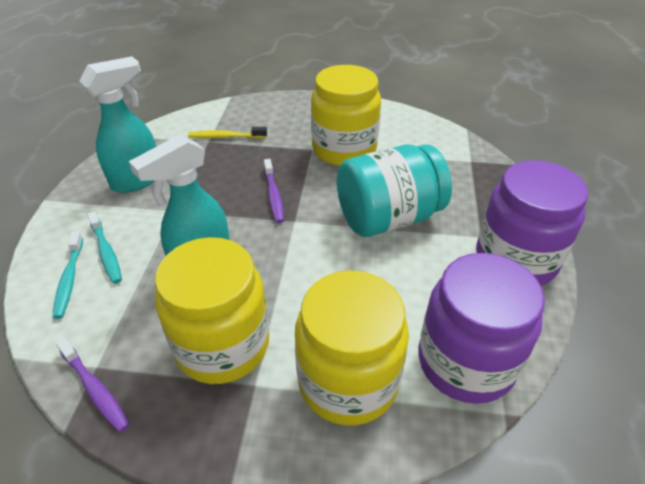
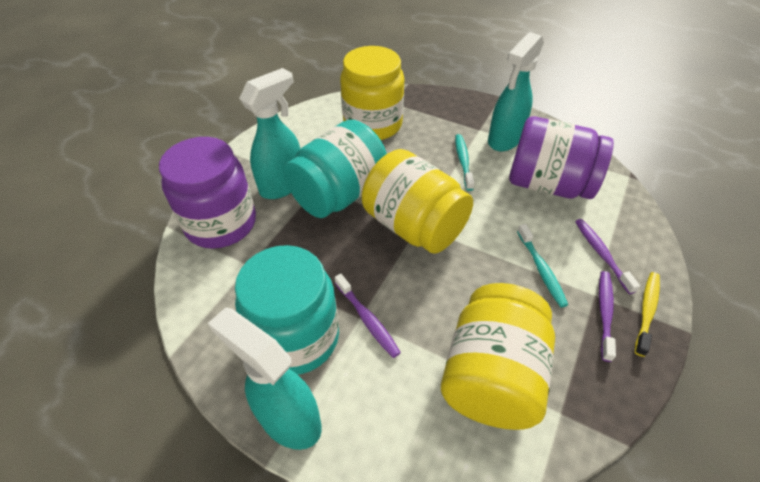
purple toothbrush: 2 -> 3
turquoise jar: 1 -> 2
turquoise spray bottle: 2 -> 3

